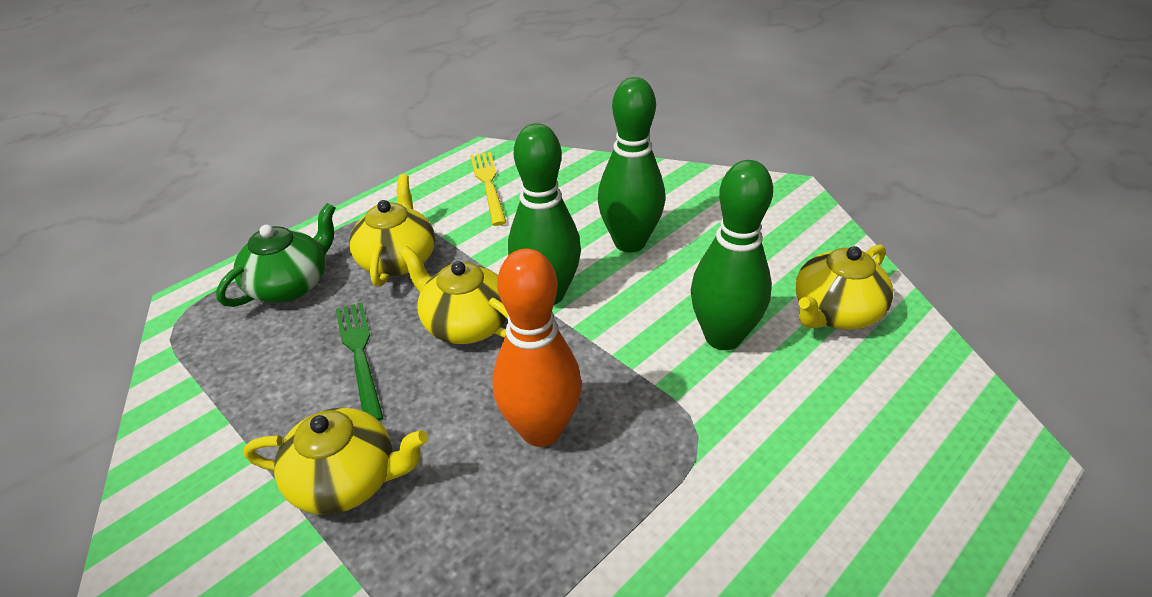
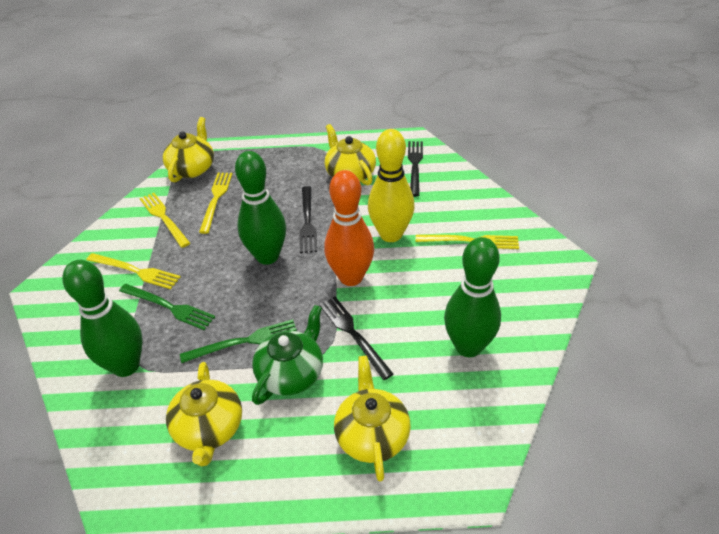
black fork: 0 -> 3
green fork: 1 -> 2
yellow bowling pin: 0 -> 1
yellow fork: 1 -> 4

